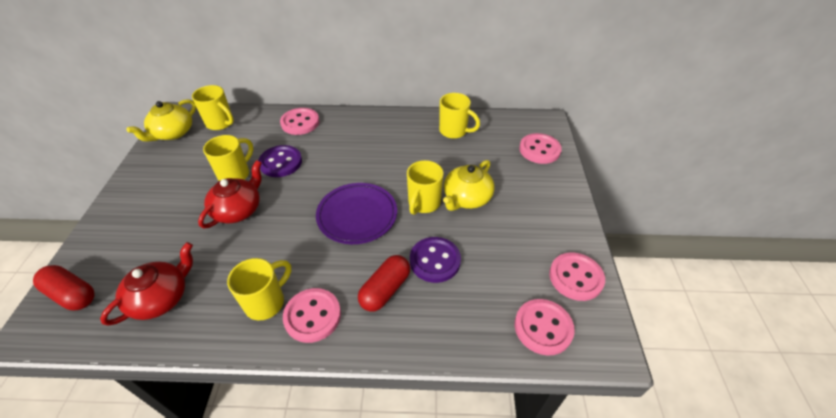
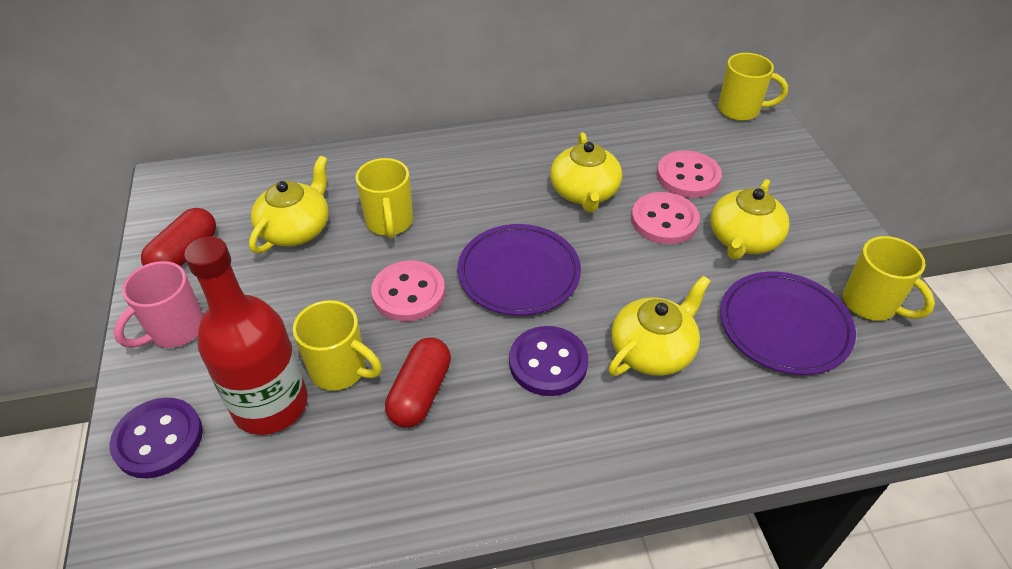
pink button: 5 -> 3
pink mug: 0 -> 1
purple plate: 1 -> 2
red bottle: 0 -> 1
red teapot: 2 -> 0
yellow mug: 5 -> 4
yellow teapot: 2 -> 4

